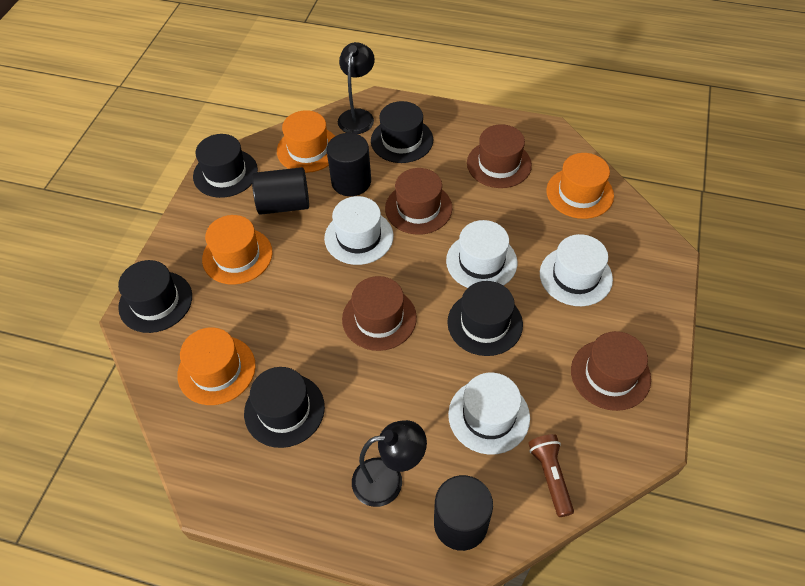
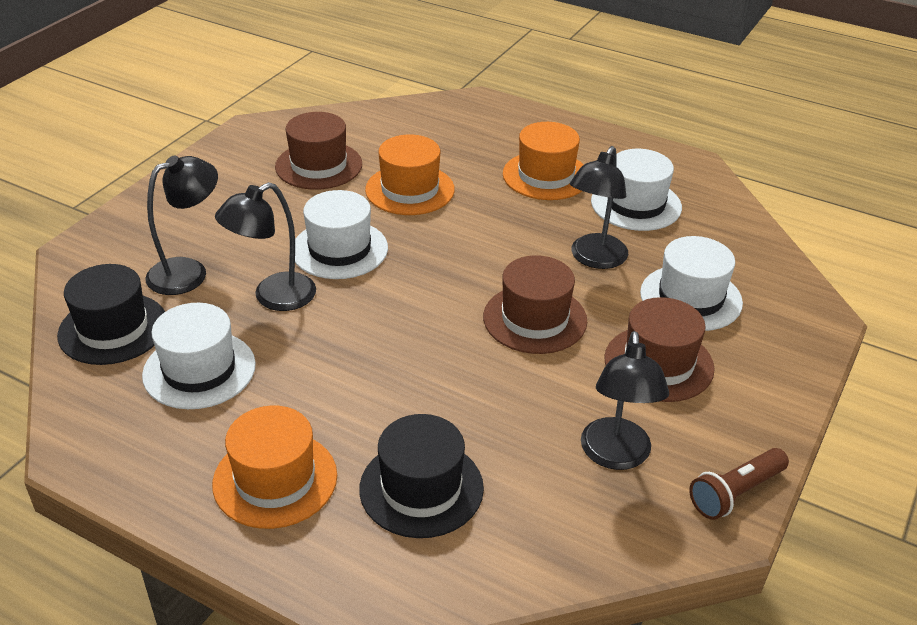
black cylinder: 3 -> 0
black hat: 5 -> 2
black lamp: 2 -> 4
brown hat: 4 -> 3
orange hat: 4 -> 3

